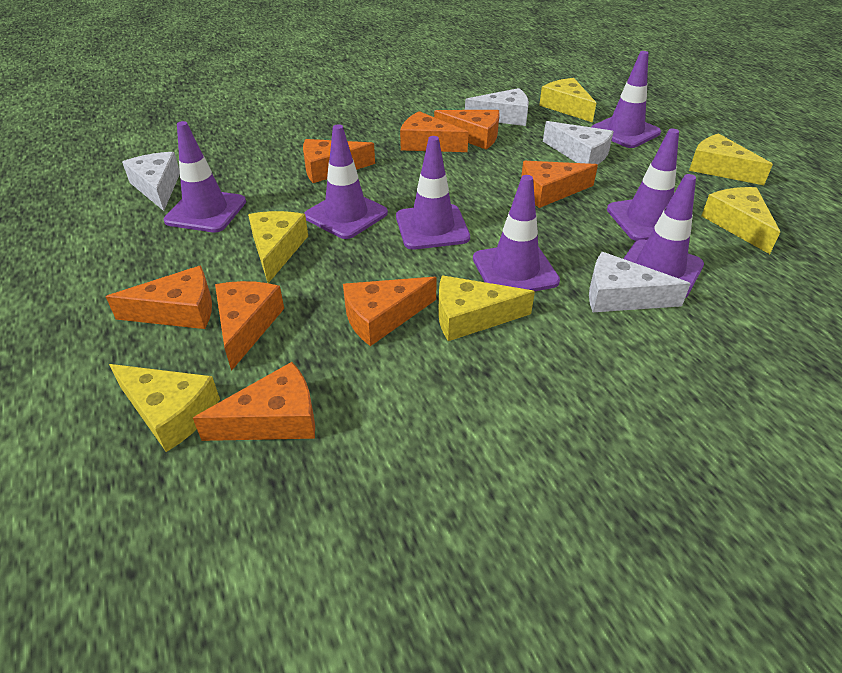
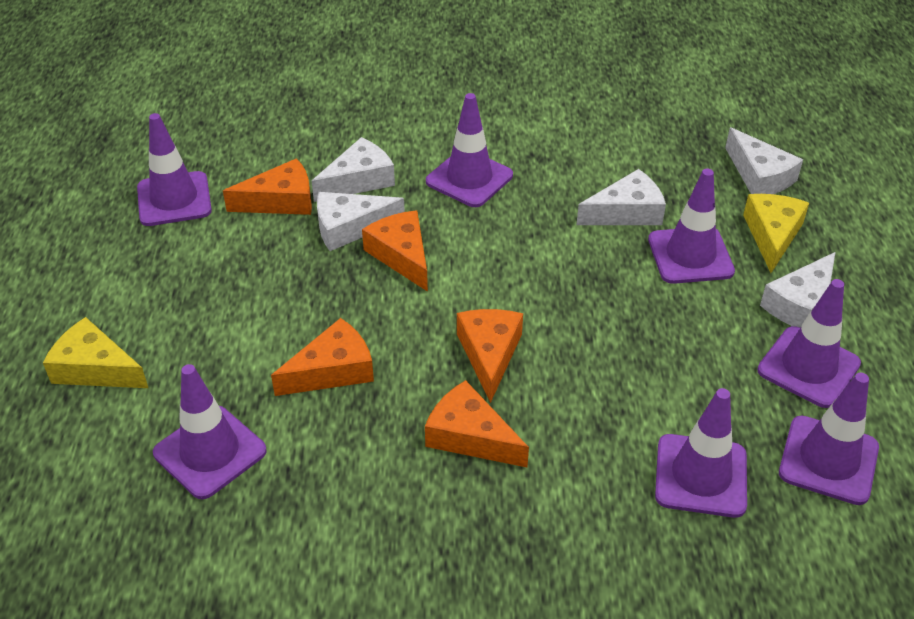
orange cheese: 8 -> 5
white cheese: 4 -> 5
yellow cheese: 6 -> 2

